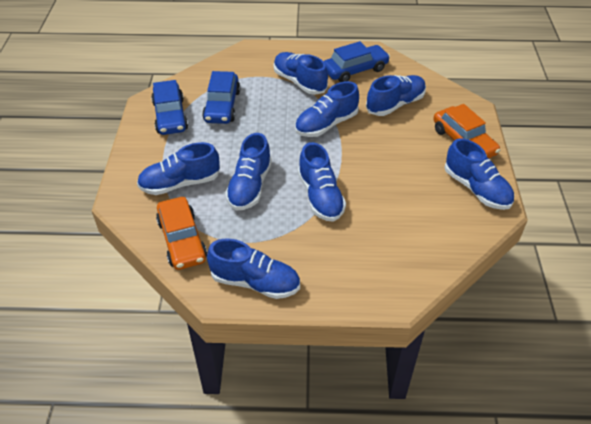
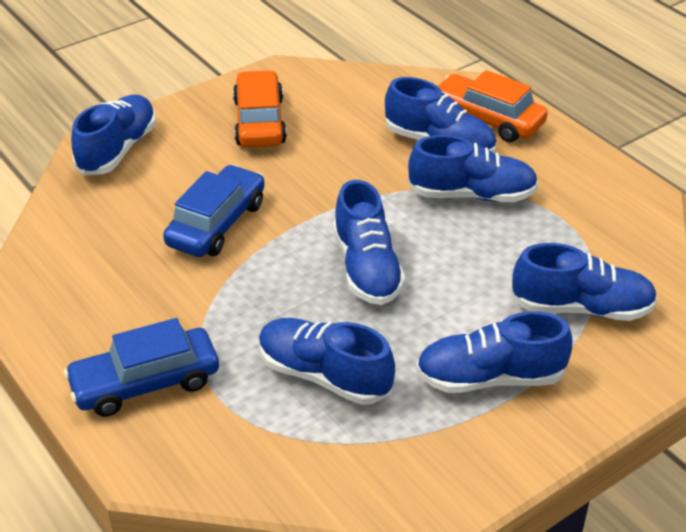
blue car: 3 -> 2
blue shoe: 8 -> 7

